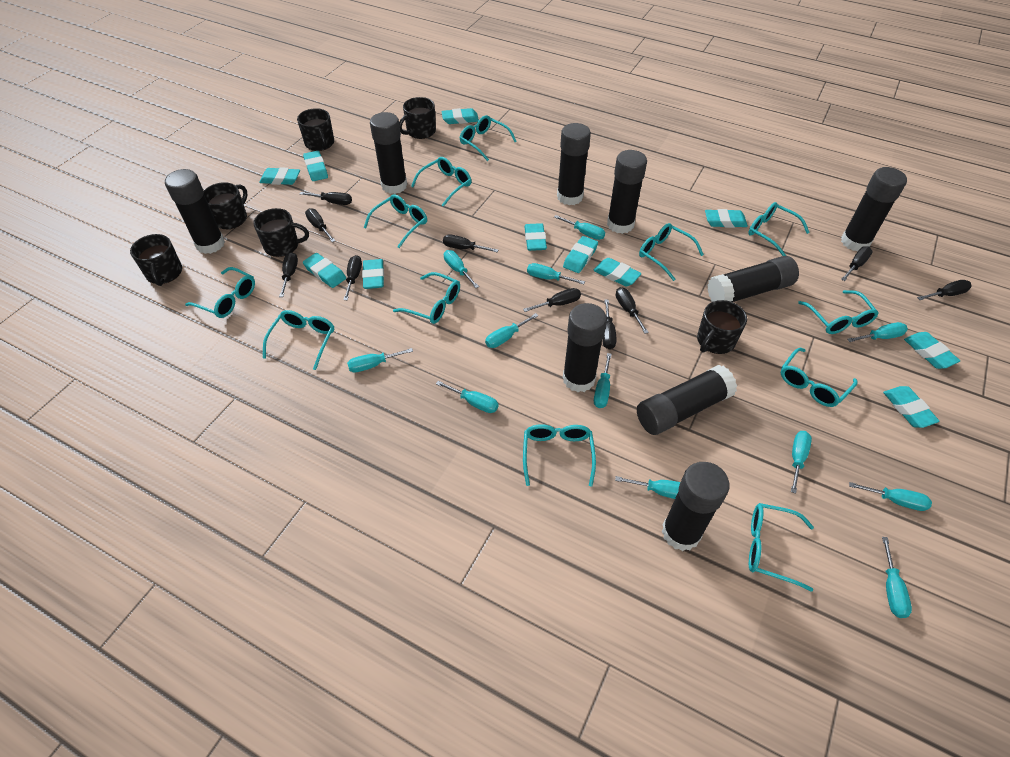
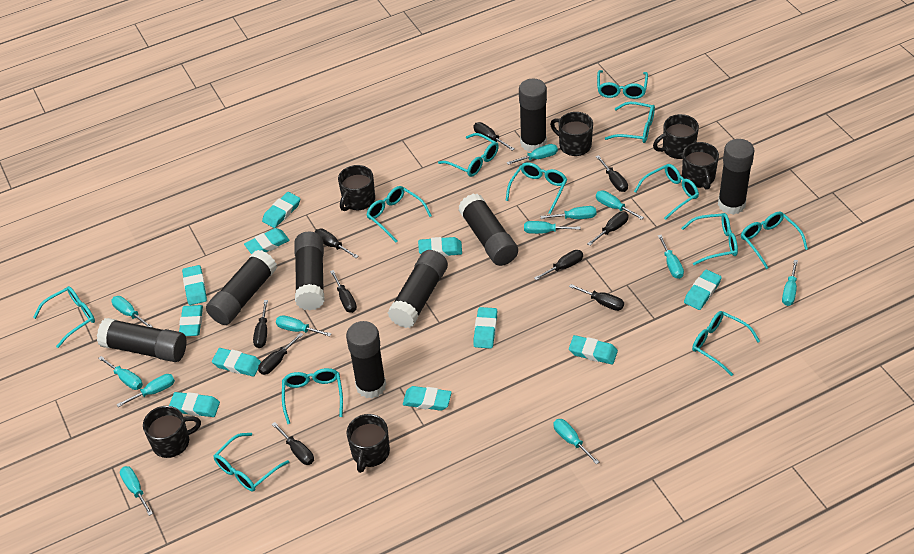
black glue stick: 9 -> 8

